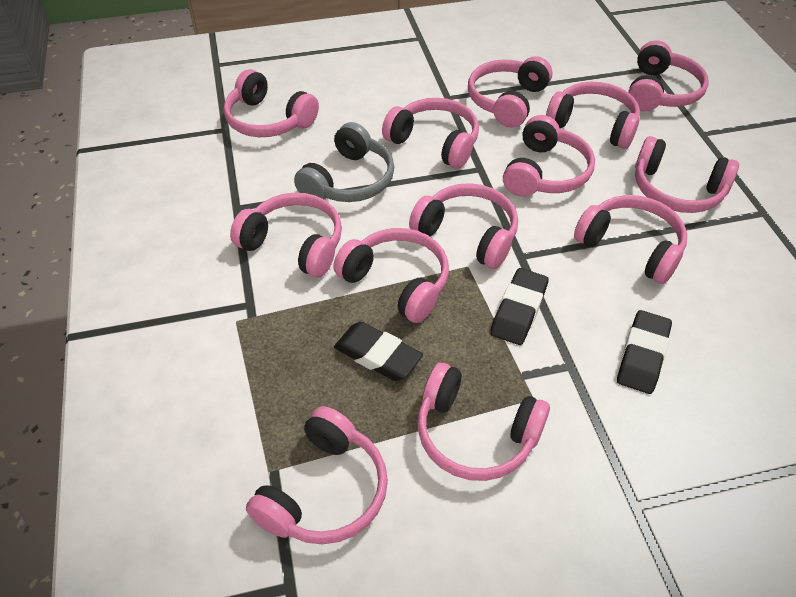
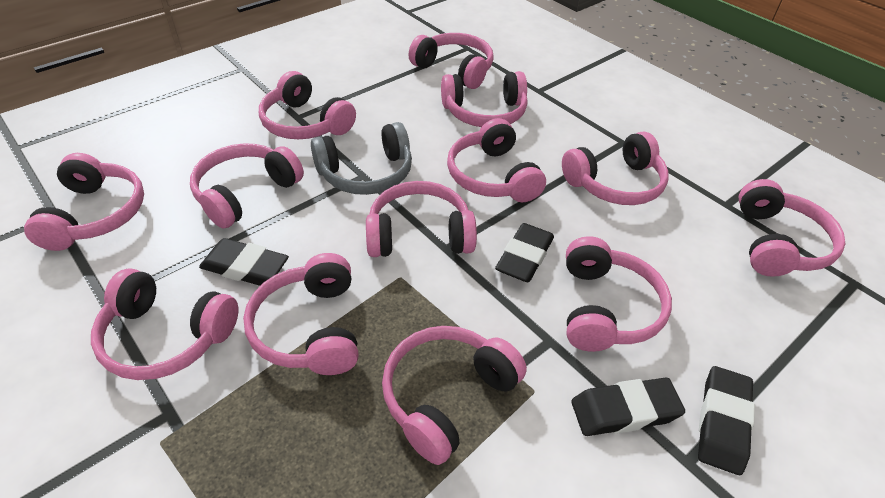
black eraser: 3 -> 4

